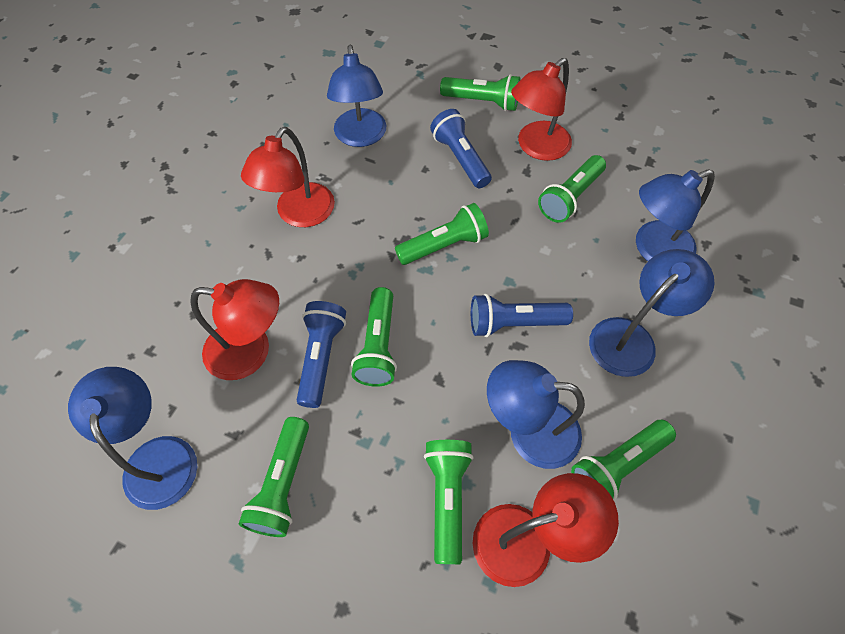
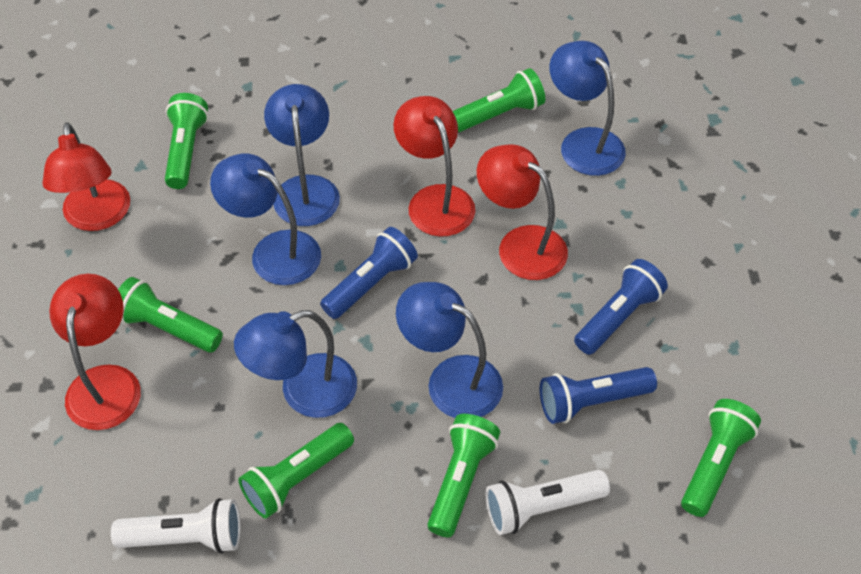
green flashlight: 7 -> 6
white flashlight: 0 -> 2

